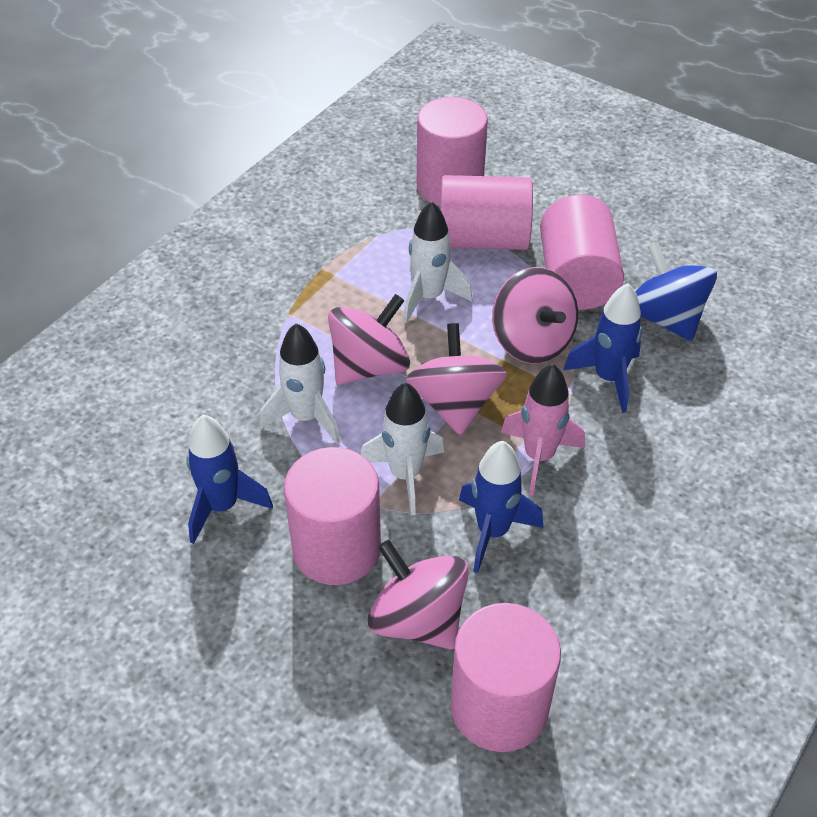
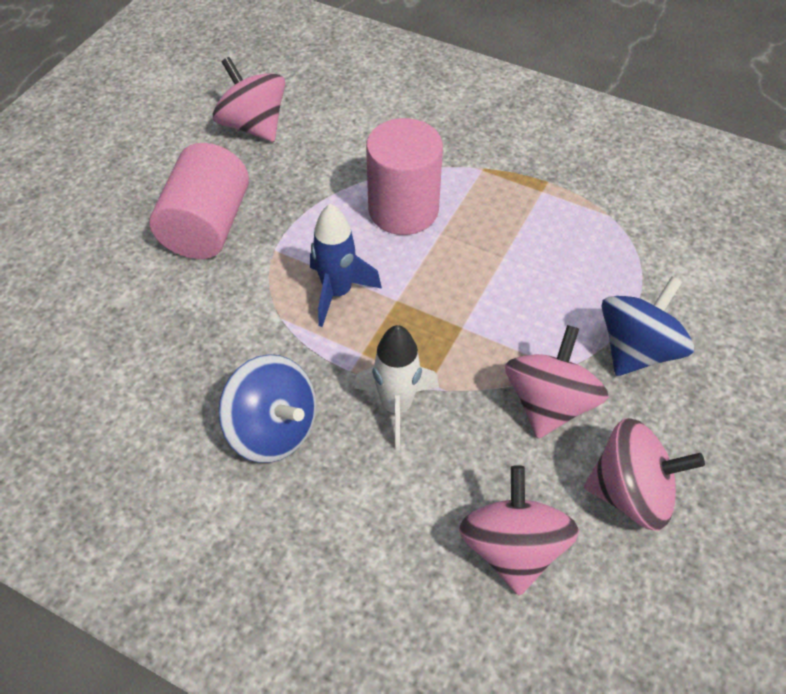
blue rocket: 3 -> 1
blue spinning top: 1 -> 2
pink cylinder: 5 -> 2
pink rocket: 1 -> 0
white rocket: 3 -> 1

